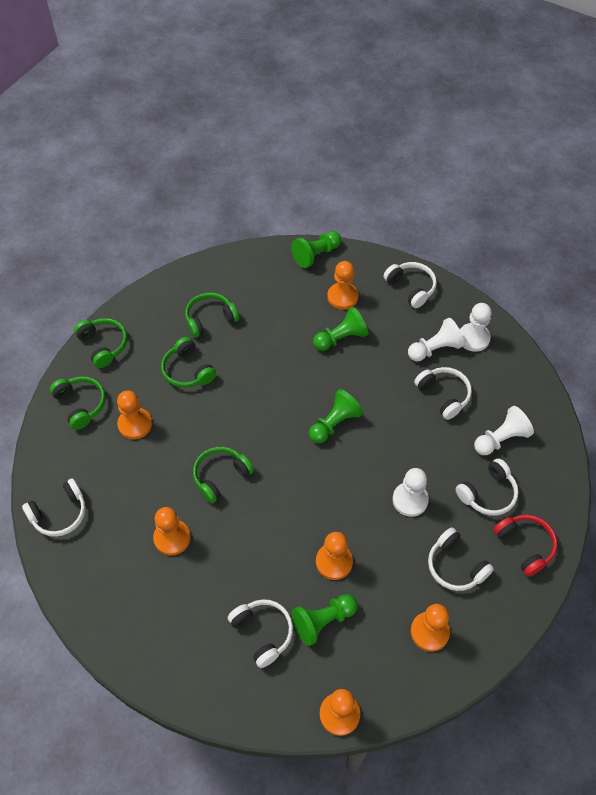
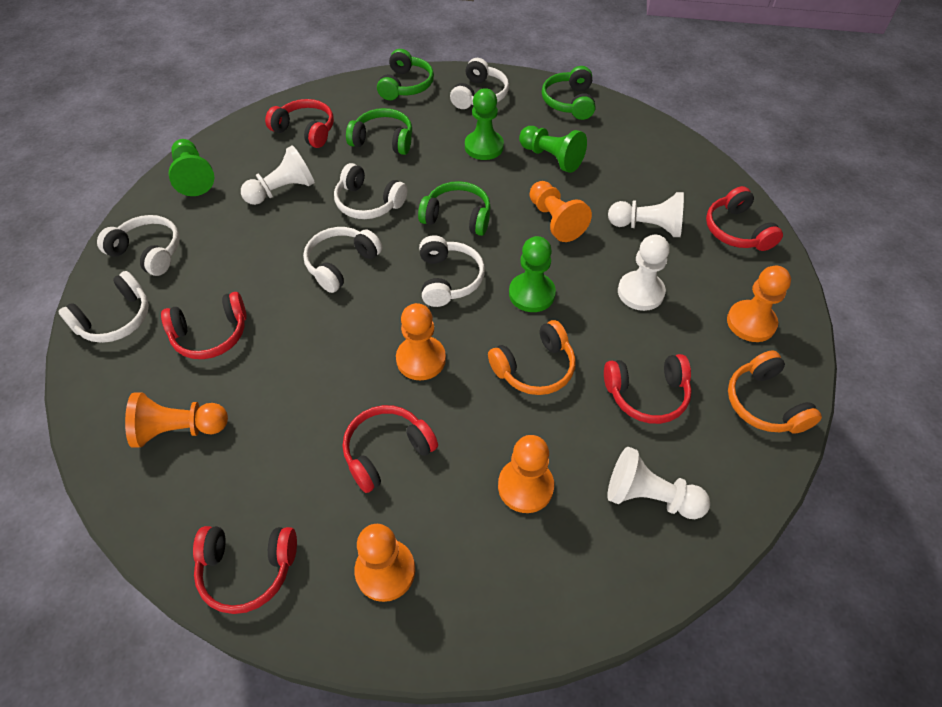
green headphones: 5 -> 4
orange headphones: 0 -> 2
red headphones: 1 -> 6

